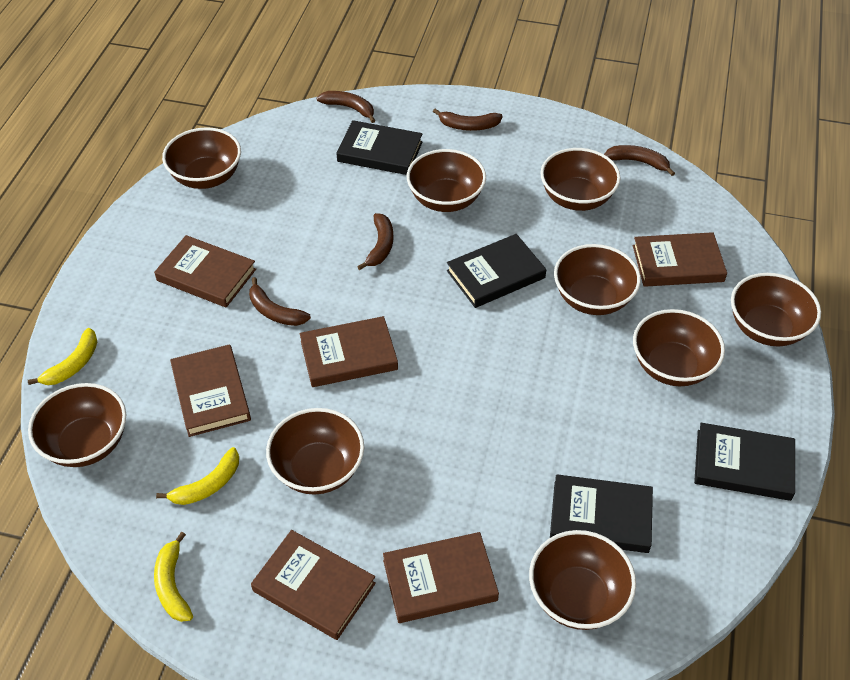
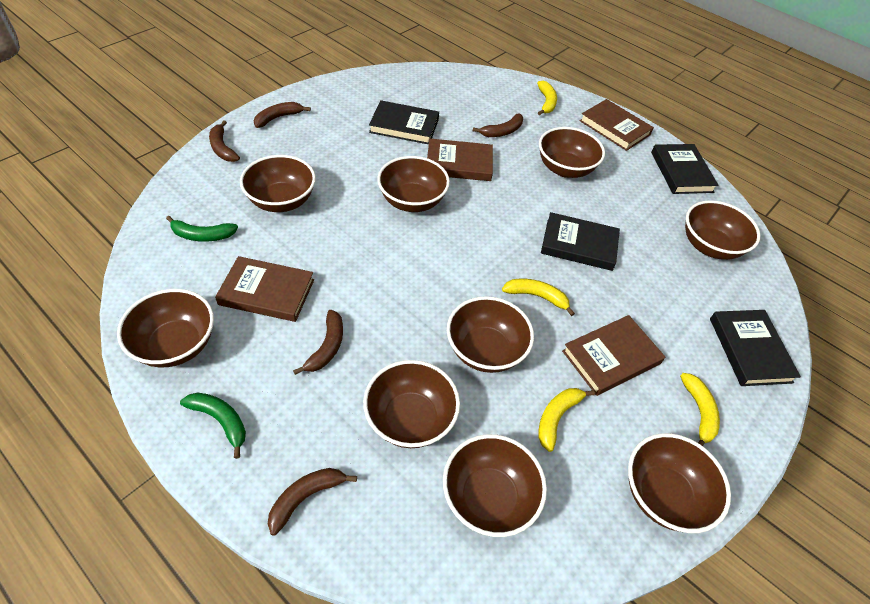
brown book: 6 -> 4
green banana: 0 -> 2
yellow banana: 3 -> 4

